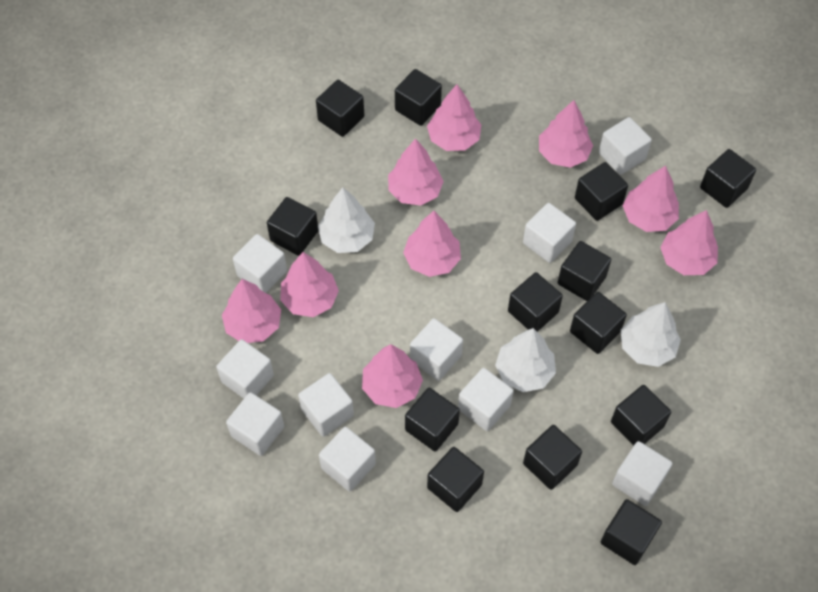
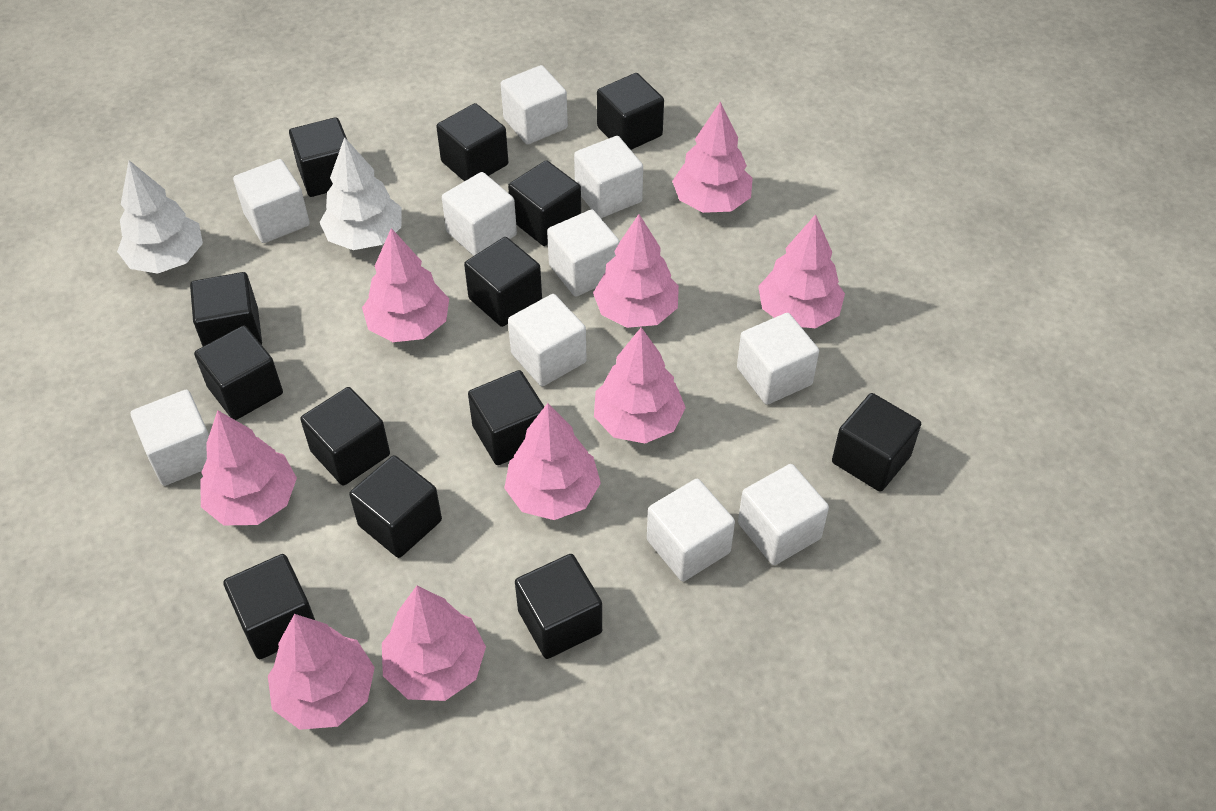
white tree: 3 -> 2

